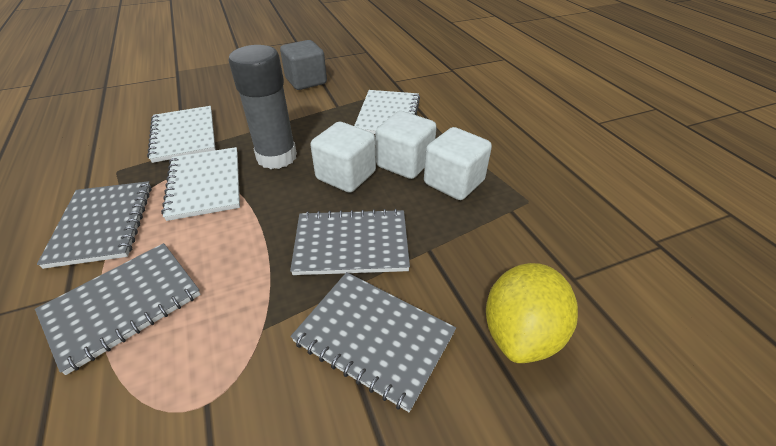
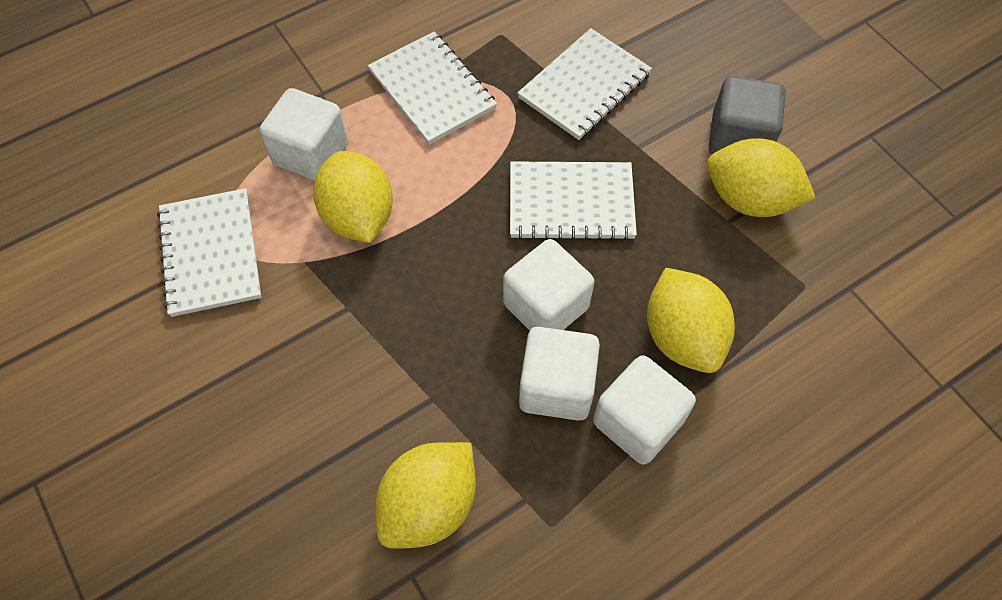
grey glue stick: 1 -> 0
grey notebook: 4 -> 0
white cube: 3 -> 4
white notebook: 3 -> 4
yellow lemon: 1 -> 4

